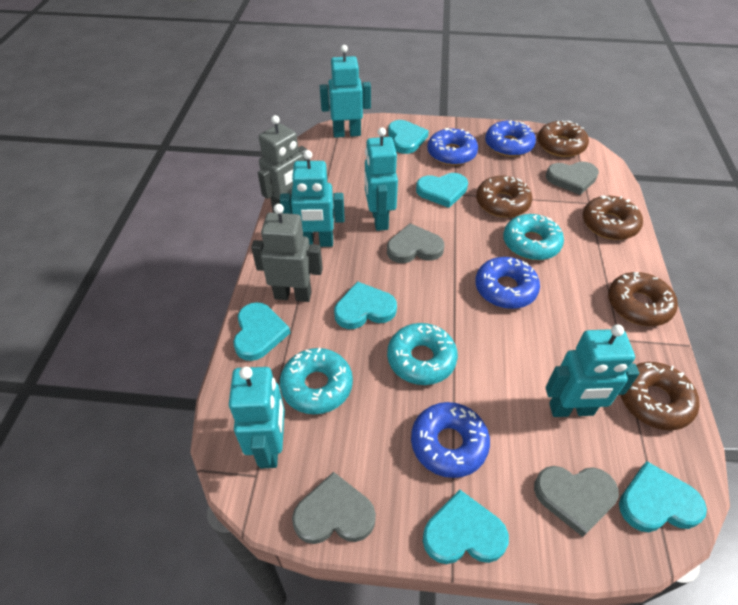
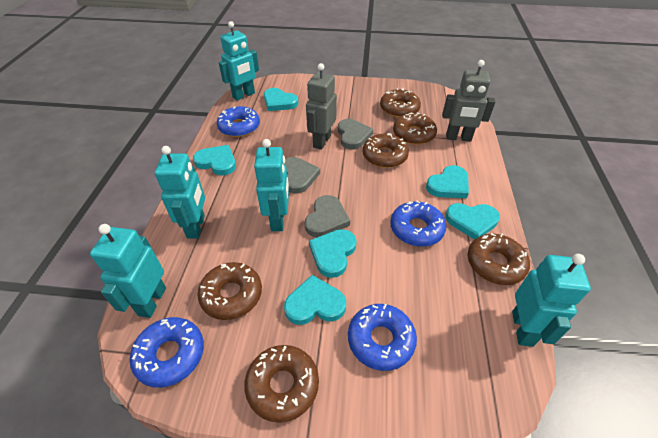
brown donut: 5 -> 6
grey heart: 4 -> 3
turquoise donut: 3 -> 0

